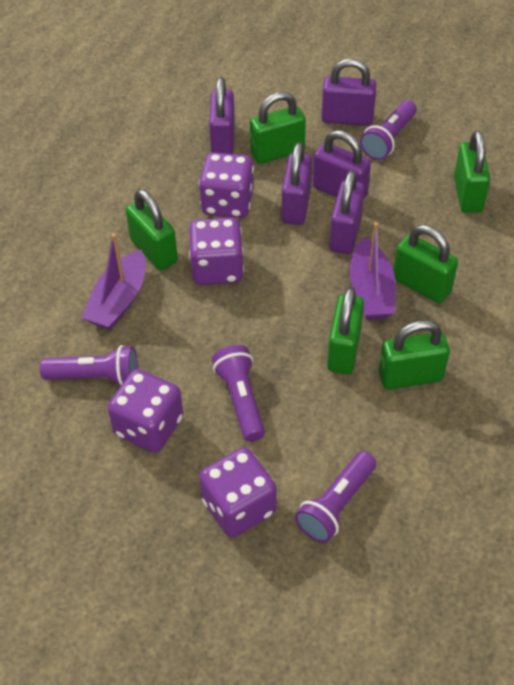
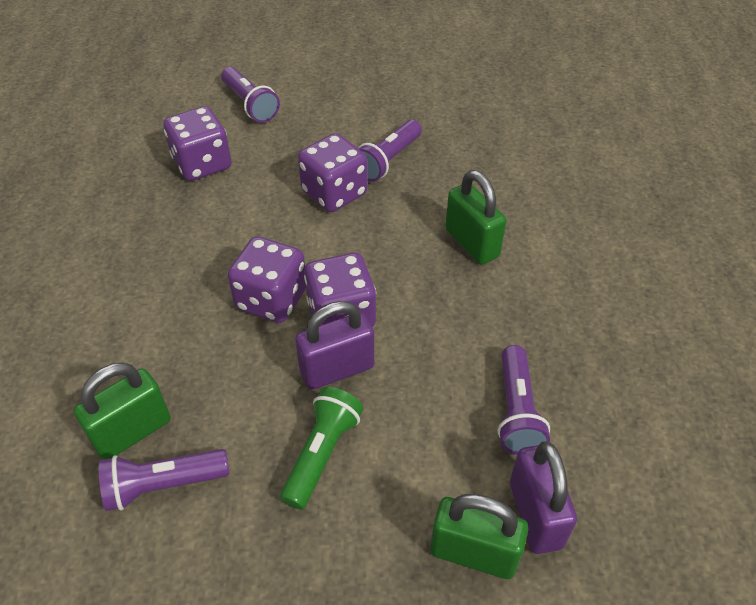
green flashlight: 0 -> 1
green padlock: 6 -> 3
purple boat: 2 -> 0
purple padlock: 5 -> 2

